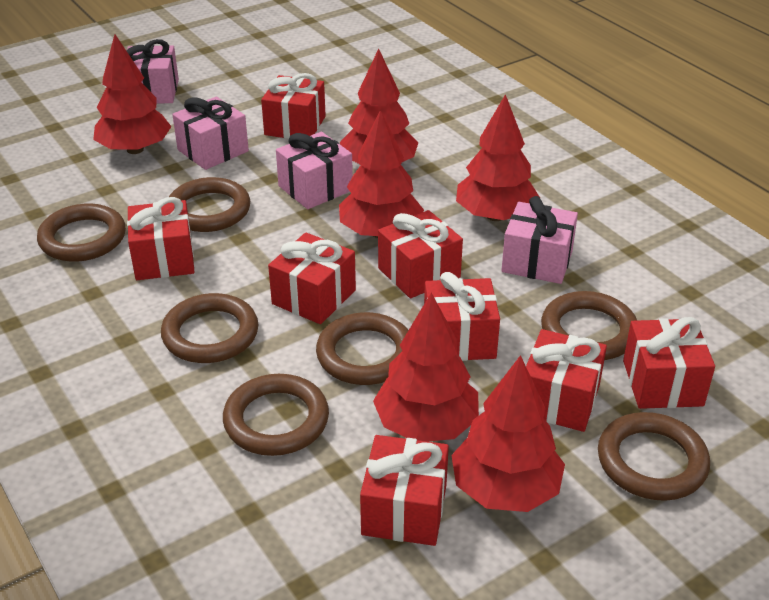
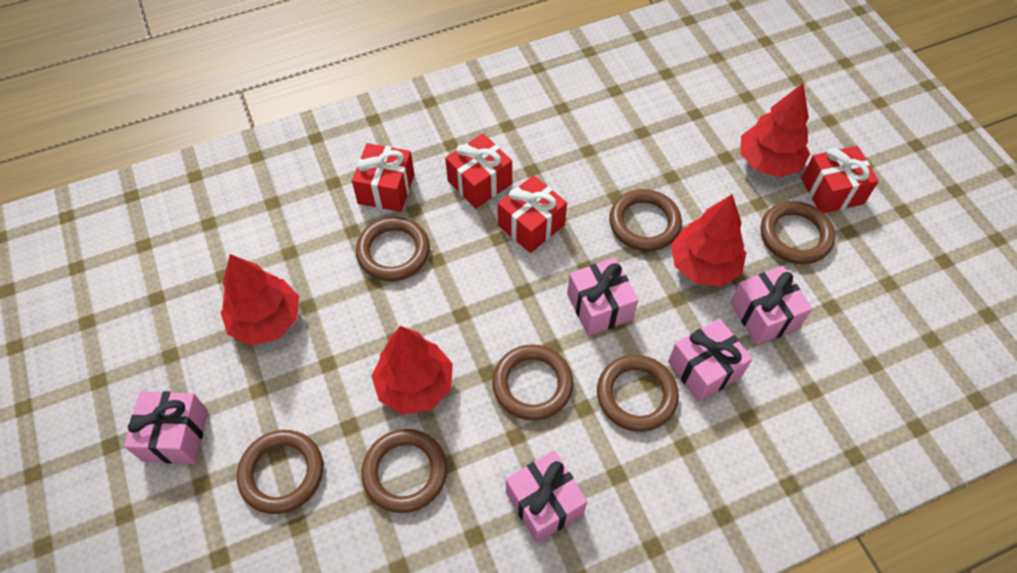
pink gift: 4 -> 5
red gift: 8 -> 4
red tree: 6 -> 4

